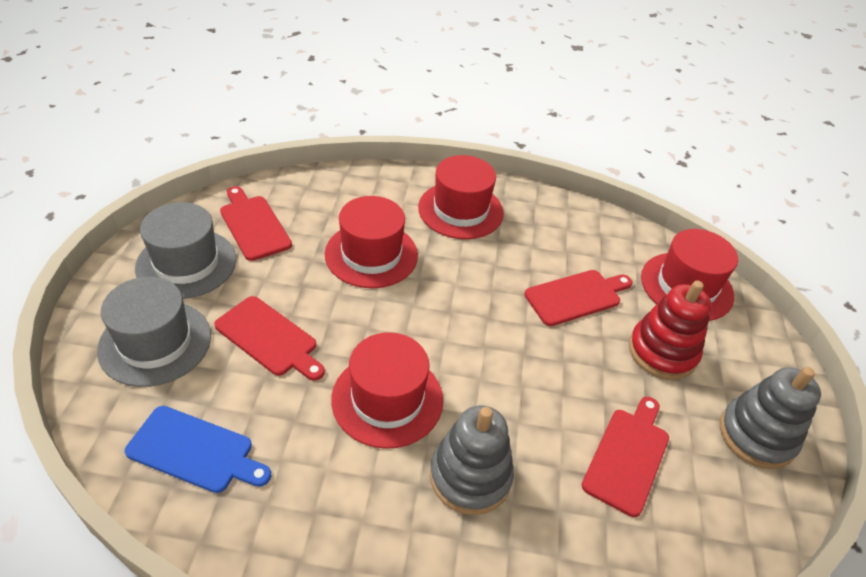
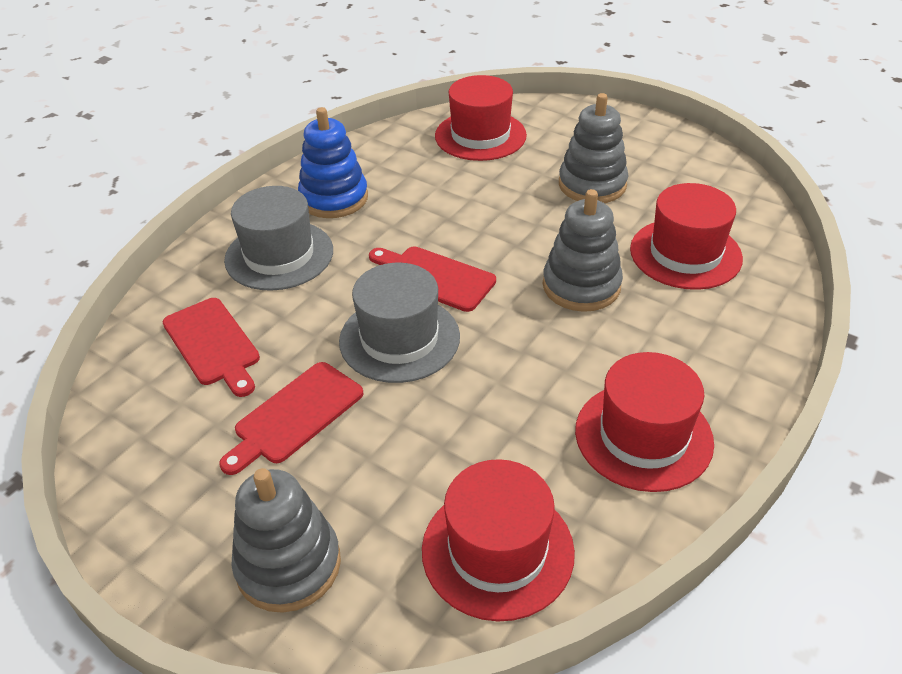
blue cutting board: 1 -> 0
blue stacking toy: 0 -> 1
grey stacking toy: 2 -> 3
red cutting board: 4 -> 3
red stacking toy: 1 -> 0

